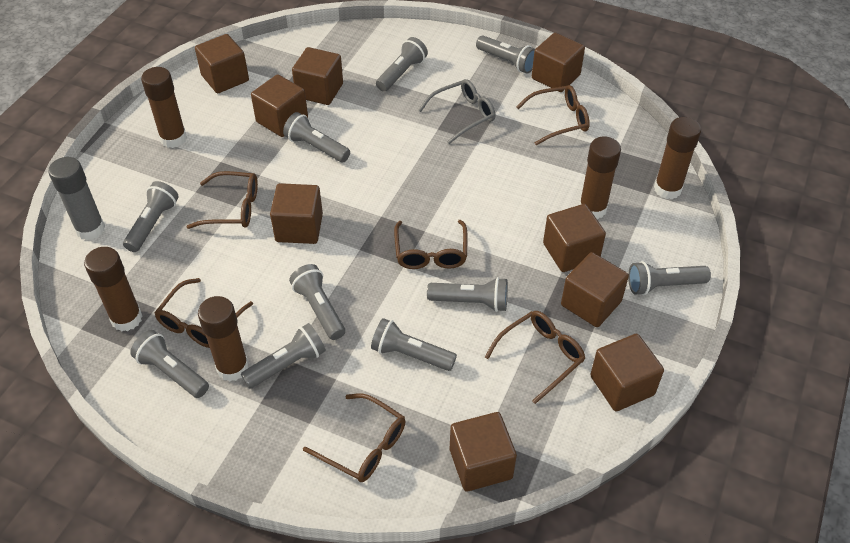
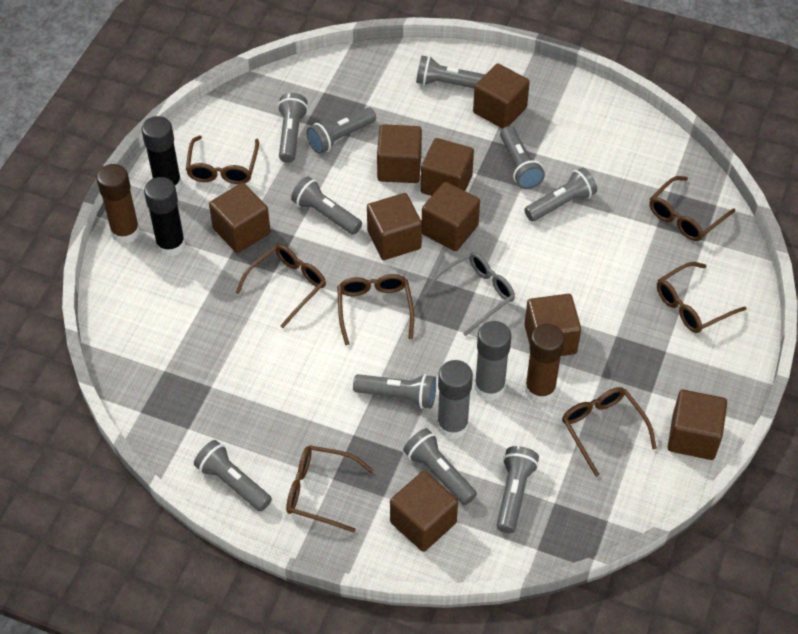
black glue stick: 0 -> 2
brown glasses: 6 -> 7
brown glue stick: 5 -> 2
grey glue stick: 1 -> 2

